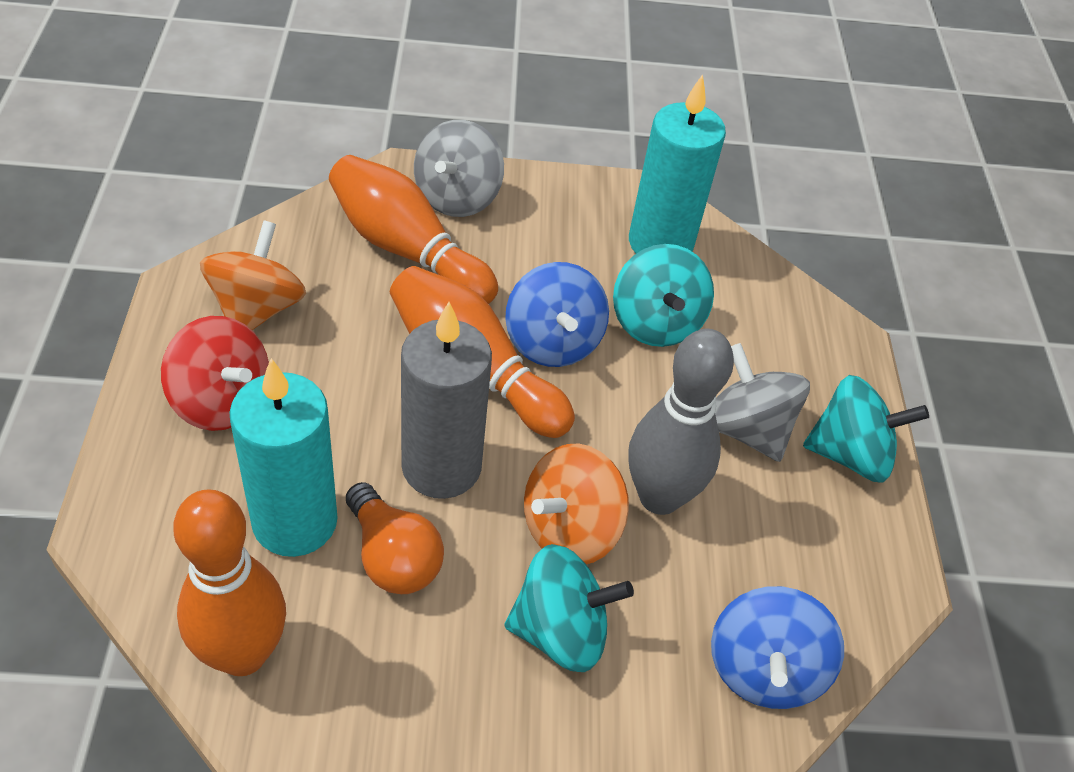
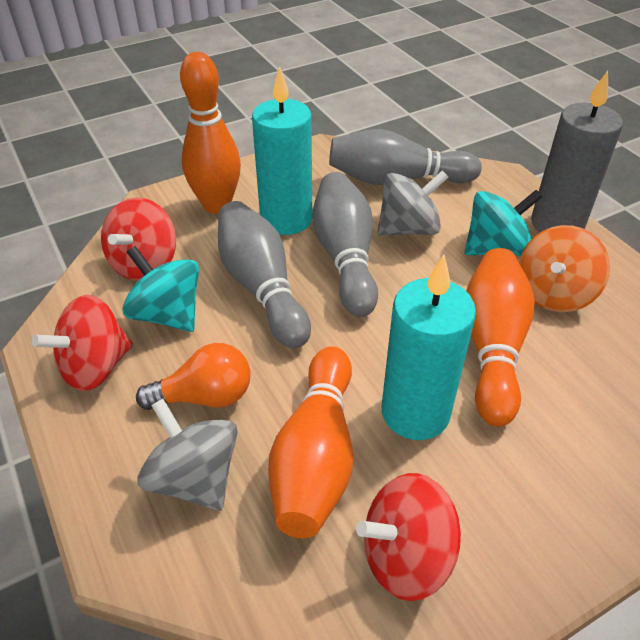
blue spinning top: 2 -> 0
grey bowling pin: 1 -> 3
orange spinning top: 2 -> 1
red spinning top: 1 -> 3
turquoise spinning top: 3 -> 2

